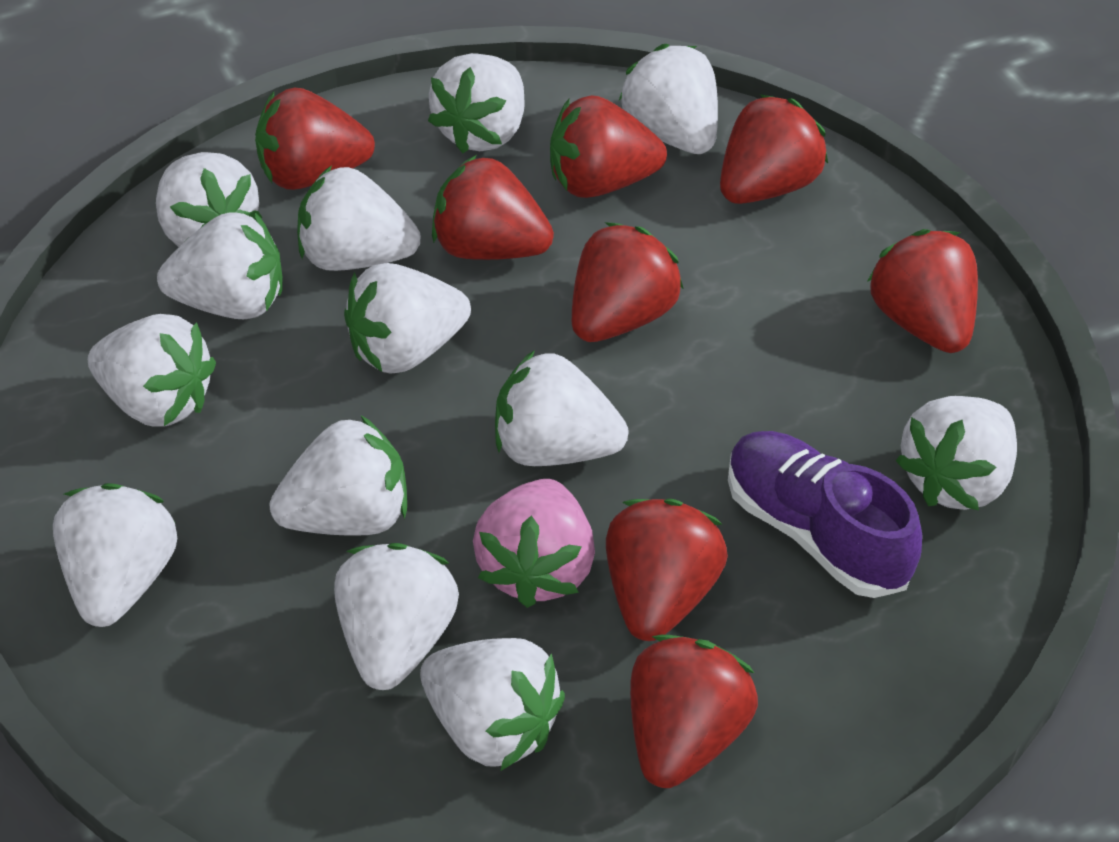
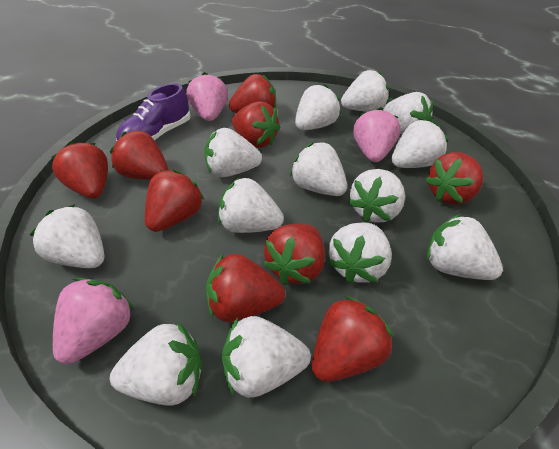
pink strawberry: 1 -> 3
red strawberry: 8 -> 9

